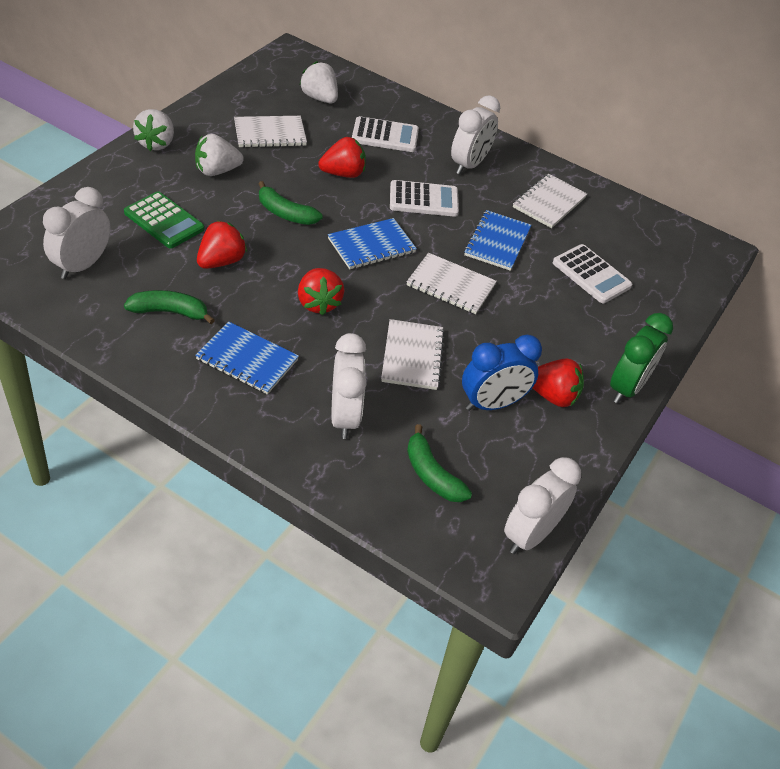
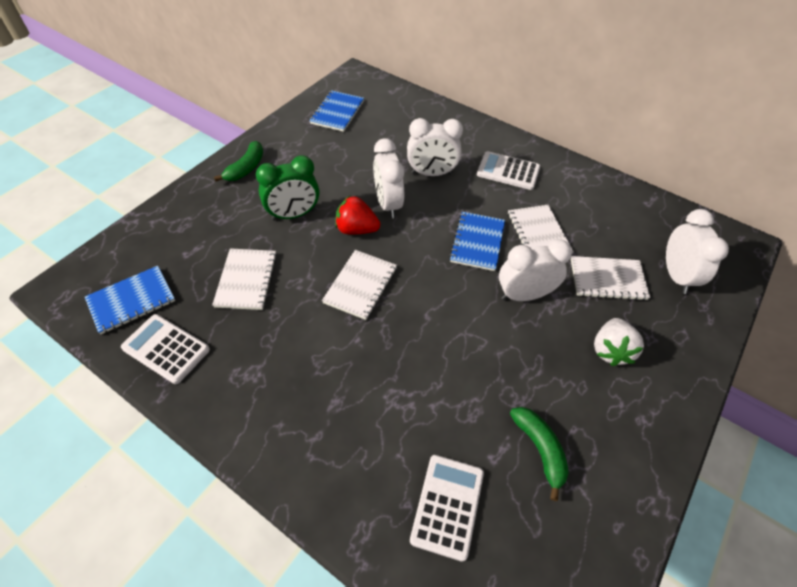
blue clock: 1 -> 0
green banana: 3 -> 2
green calculator: 1 -> 0
red strawberry: 4 -> 1
white strawberry: 3 -> 1

